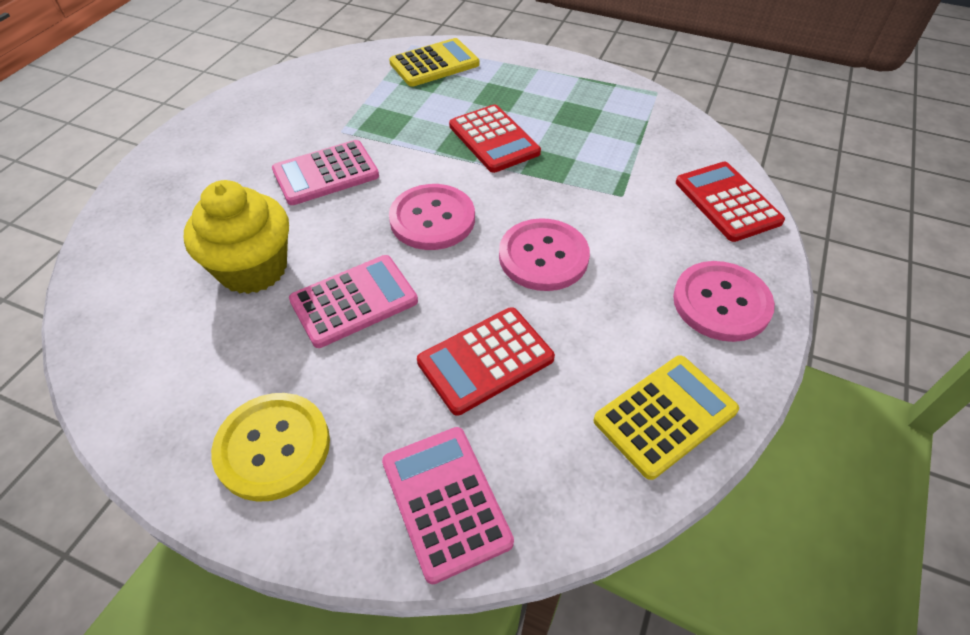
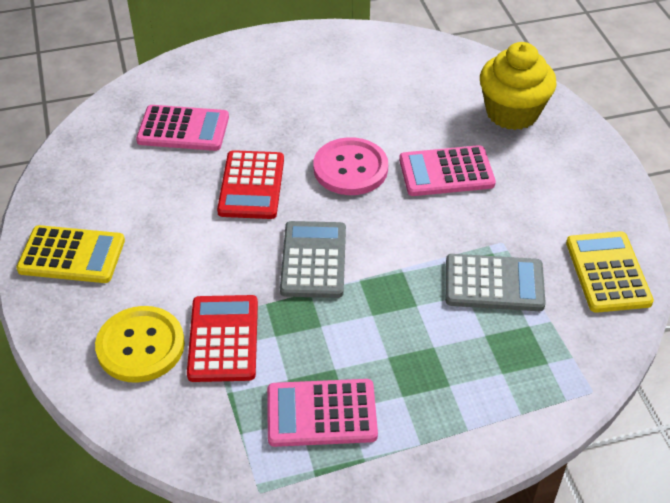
grey calculator: 0 -> 2
pink button: 3 -> 1
red calculator: 3 -> 2

